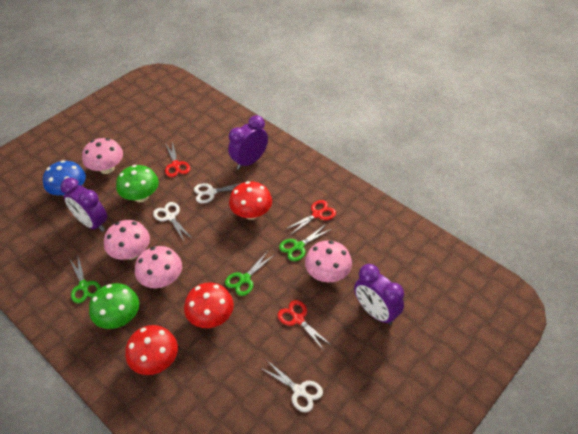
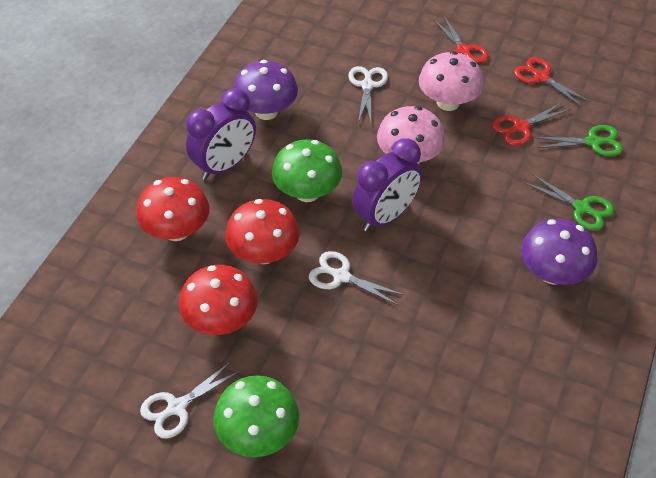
blue mushroom: 1 -> 0
green scissors: 3 -> 2
pink mushroom: 4 -> 2
purple clock: 3 -> 2
purple mushroom: 0 -> 2

